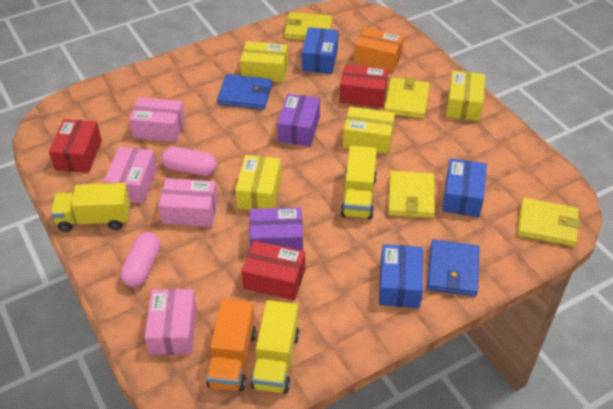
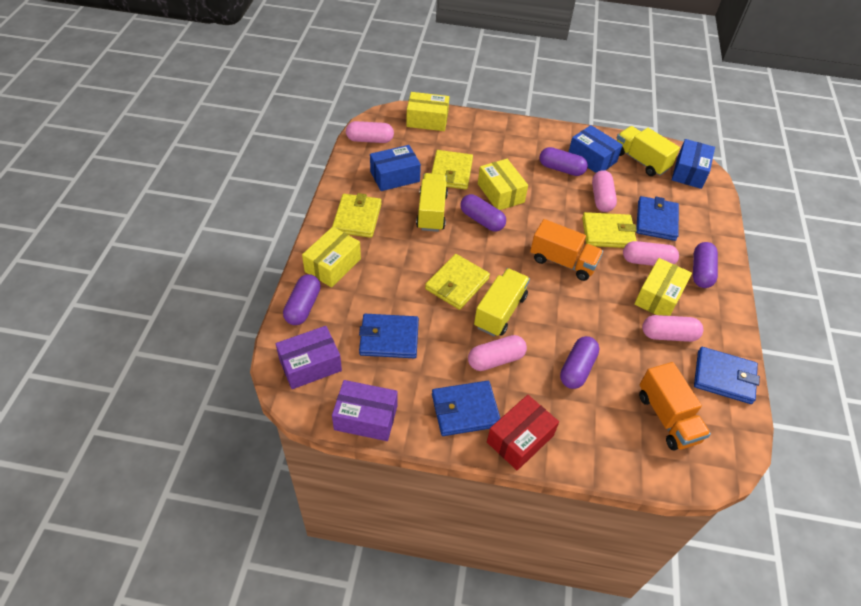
blue wallet: 2 -> 4
orange box: 1 -> 0
orange truck: 1 -> 2
pink box: 4 -> 0
pink capsule: 2 -> 5
purple capsule: 0 -> 5
red box: 3 -> 1

